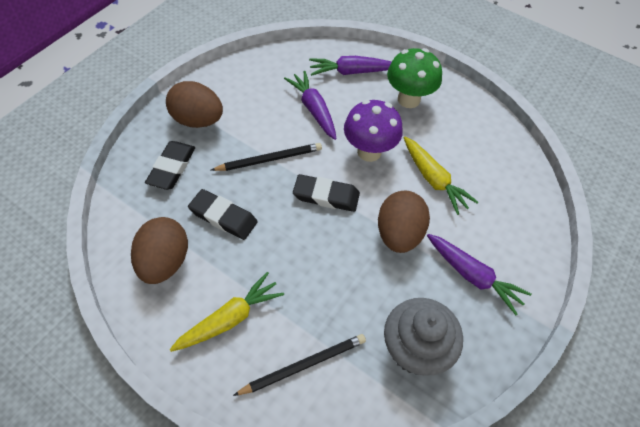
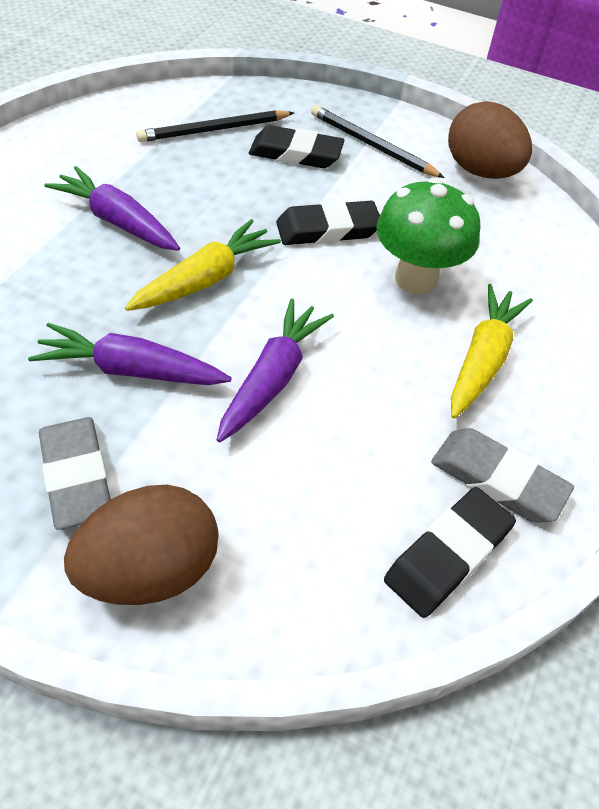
brown egg: 3 -> 2
grey cupcake: 1 -> 0
grey eraser: 0 -> 2
purple mushroom: 1 -> 0

